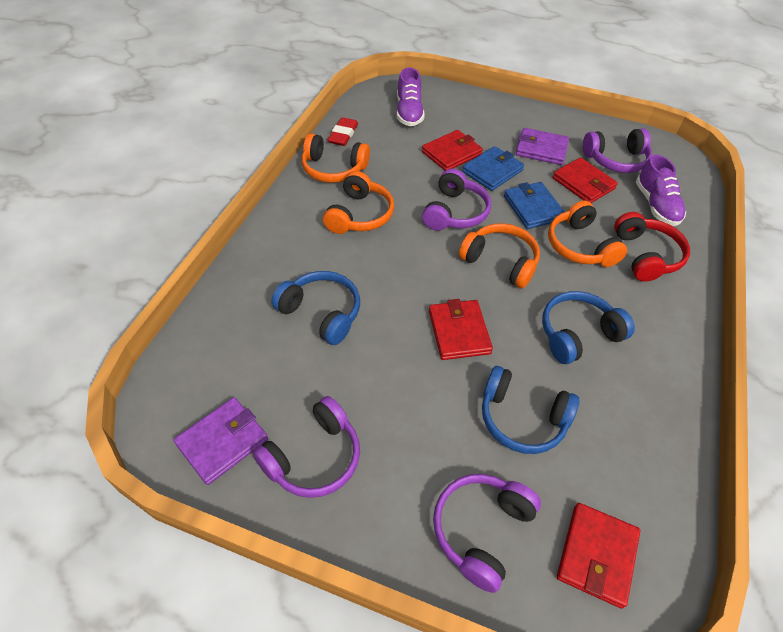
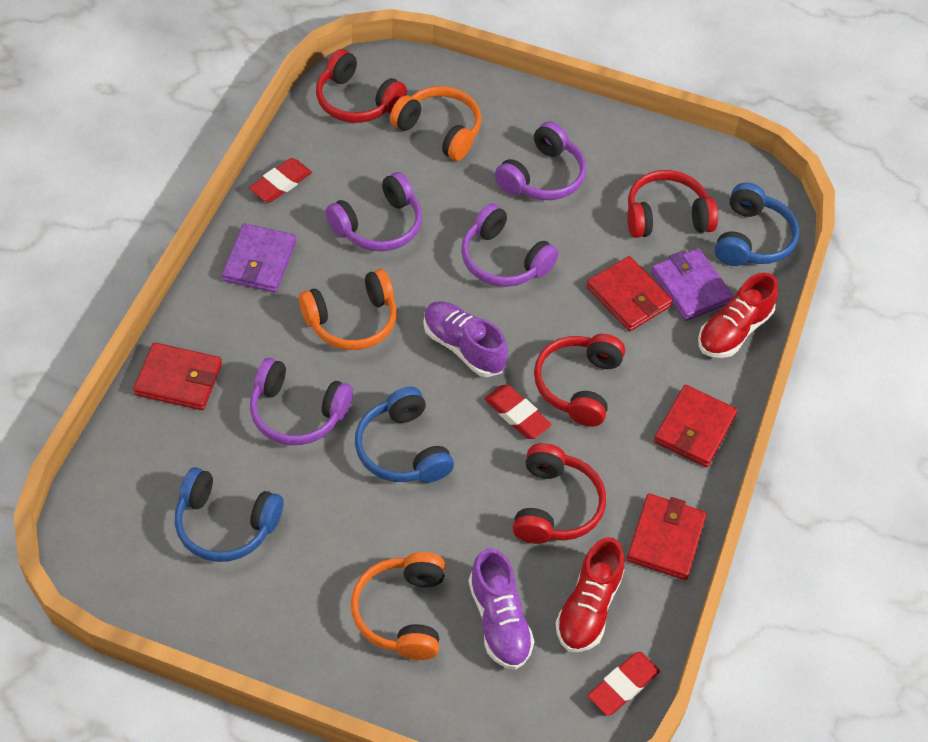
blue wallet: 2 -> 0
orange headphones: 4 -> 3
red eraser: 1 -> 3
red headphones: 1 -> 4
red shoe: 0 -> 2

